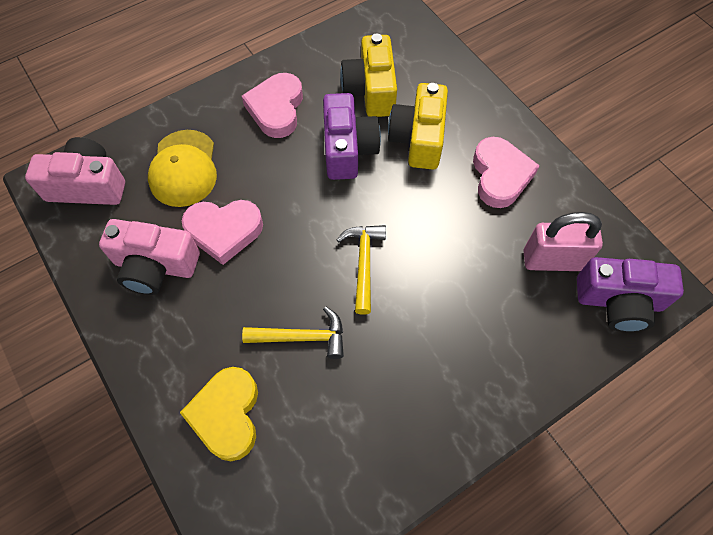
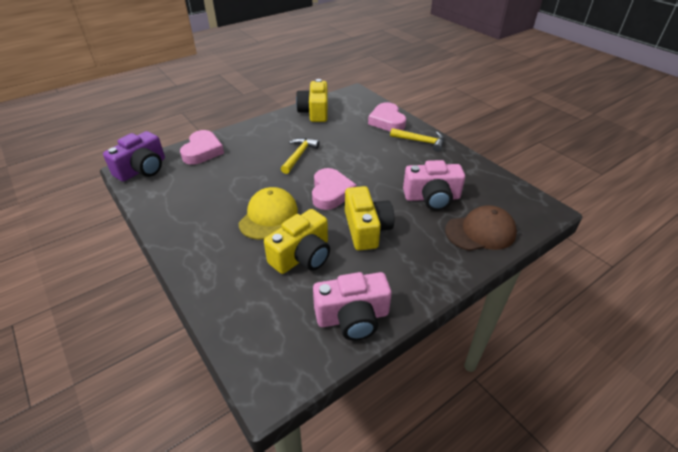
brown cap: 0 -> 1
pink padlock: 1 -> 0
purple camera: 2 -> 1
yellow camera: 2 -> 3
yellow heart: 1 -> 0

